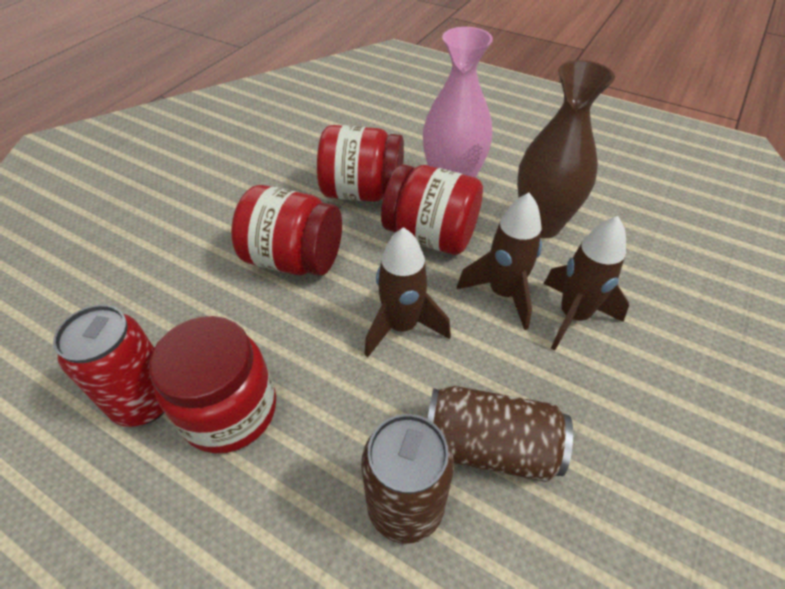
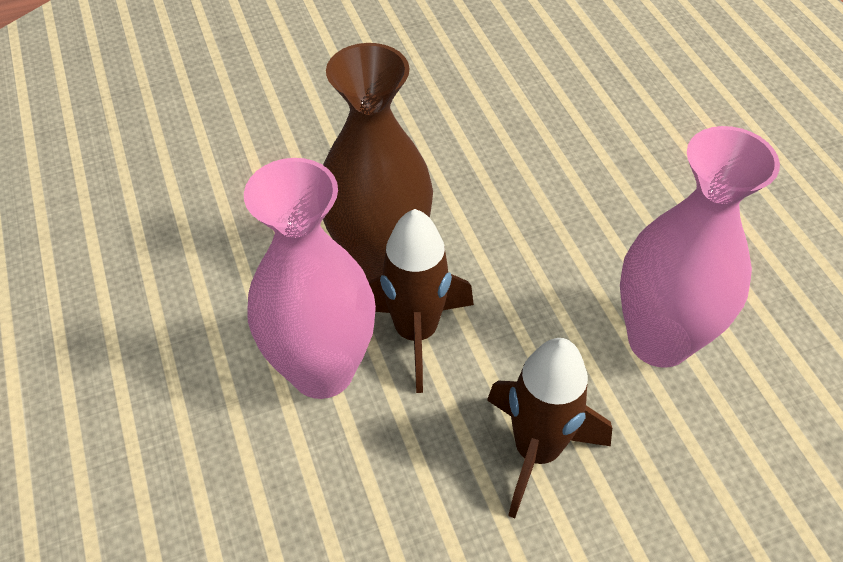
brown can: 2 -> 0
brown rocket: 3 -> 2
pink vase: 1 -> 2
red can: 1 -> 0
red jar: 4 -> 0

